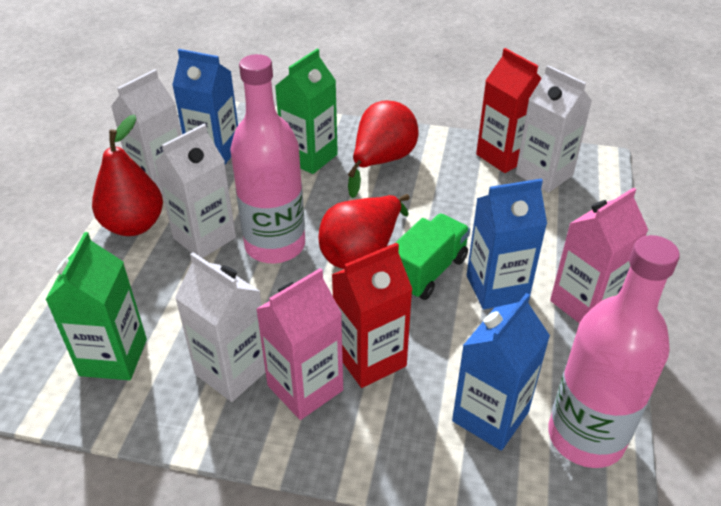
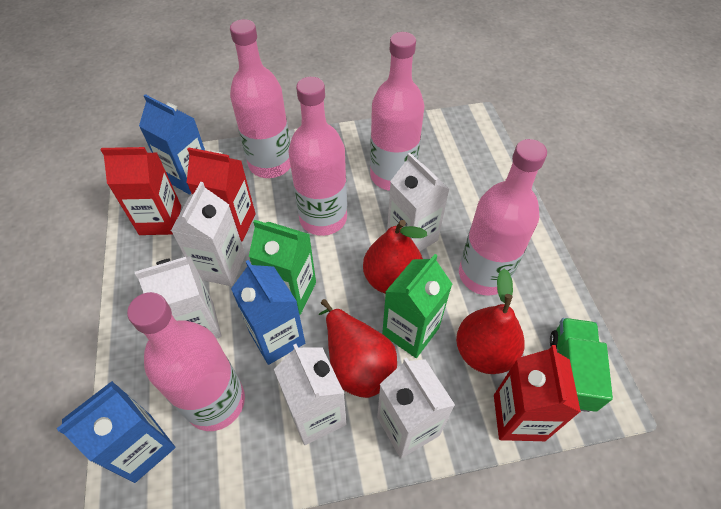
pink bottle: 2 -> 5
pink carton: 2 -> 0
red carton: 2 -> 3
white carton: 4 -> 5

